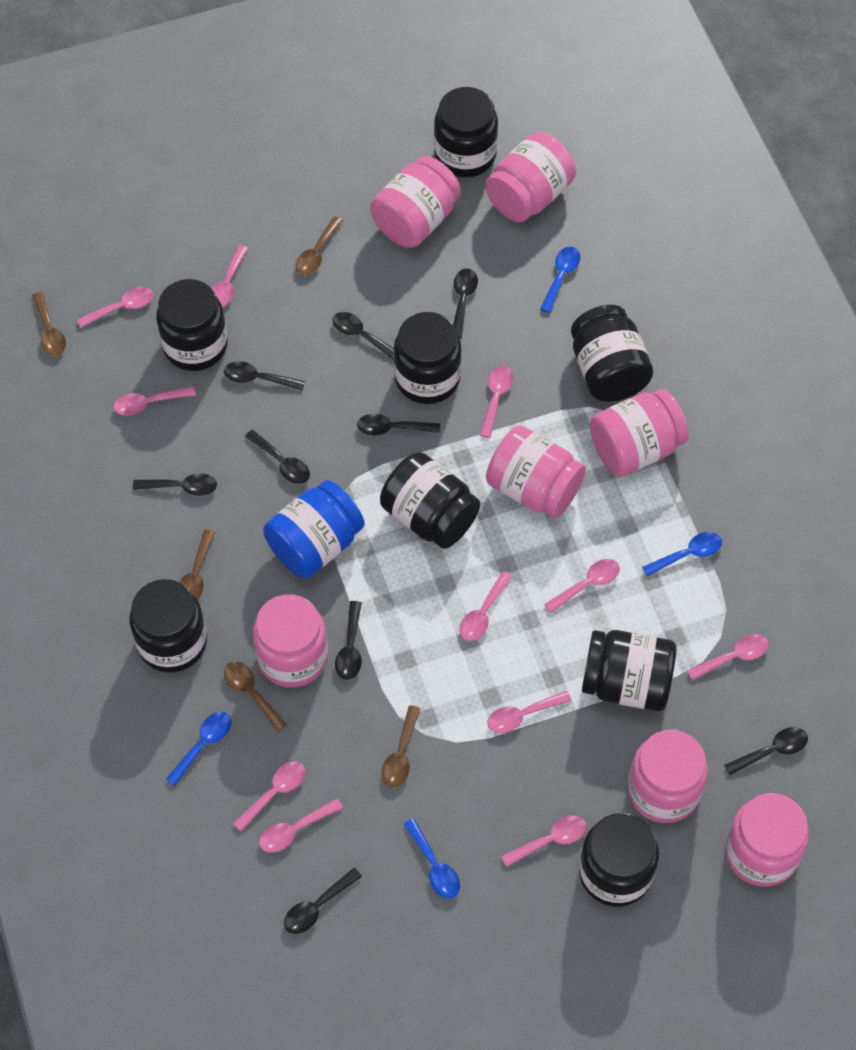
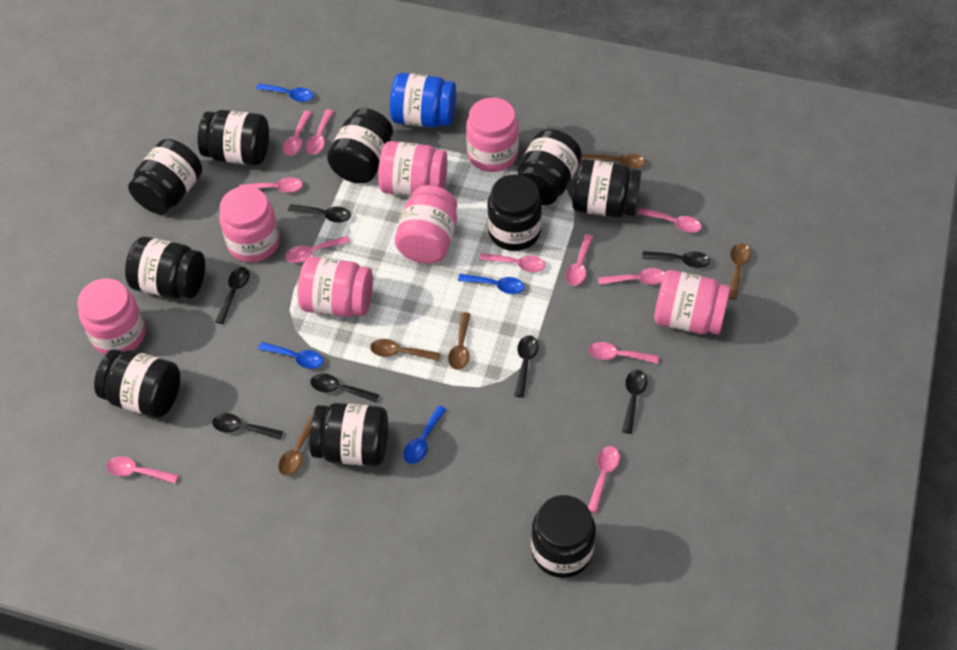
black jar: 8 -> 10
black spoon: 9 -> 7

